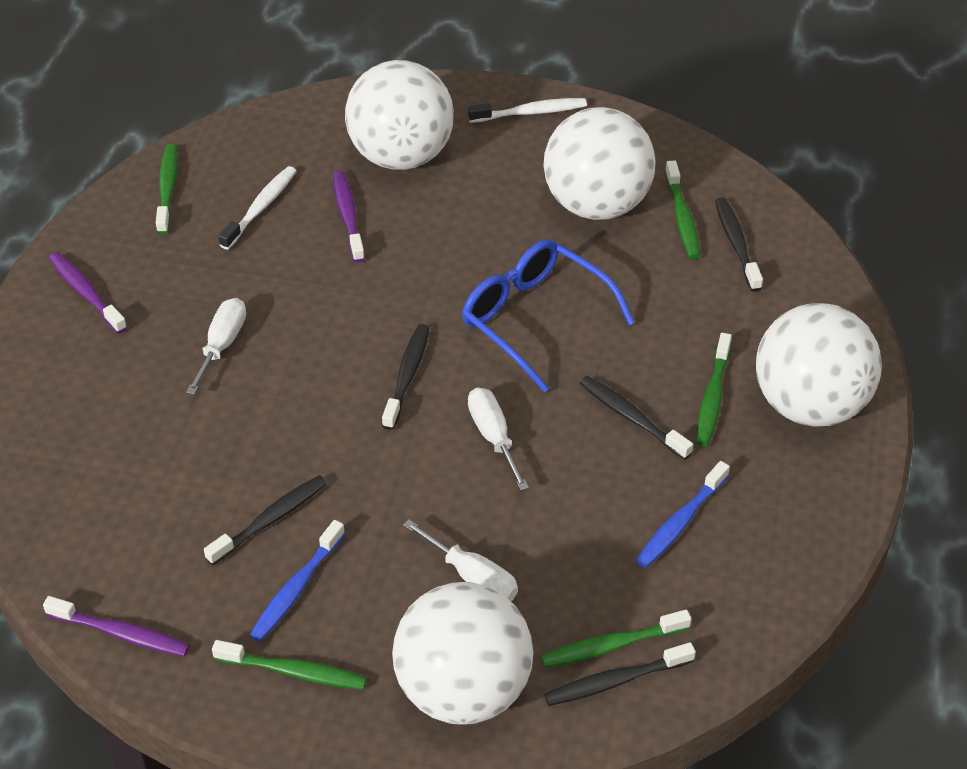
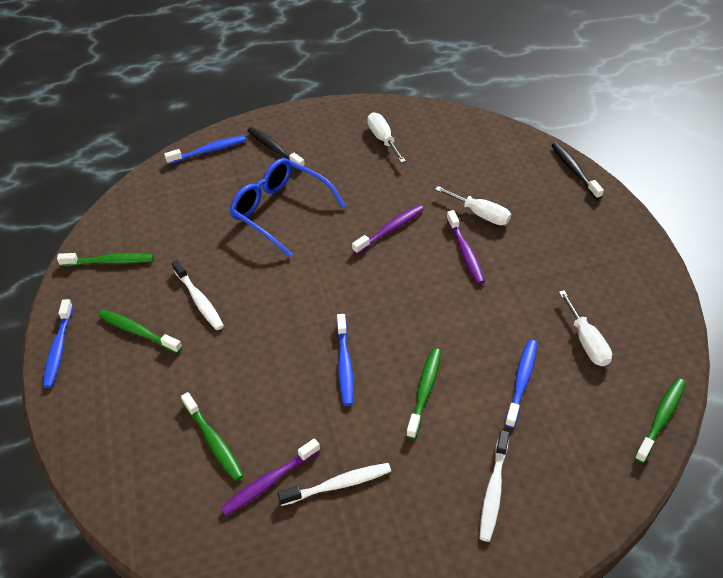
black toothbrush: 5 -> 2
blue toothbrush: 2 -> 4
white ball: 4 -> 0
white toothbrush: 2 -> 3

